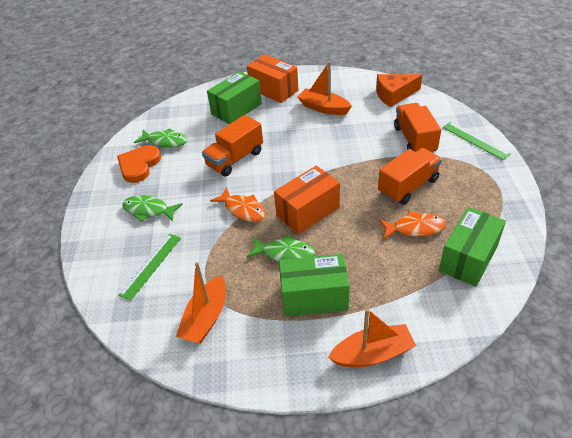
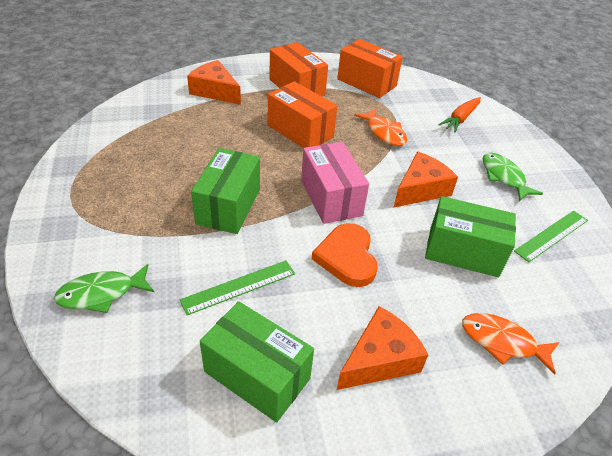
green fish: 3 -> 2
orange boat: 3 -> 0
orange box: 2 -> 3
orange carrot: 0 -> 1
orange cheese: 1 -> 3
orange truck: 3 -> 0
pink box: 0 -> 1

